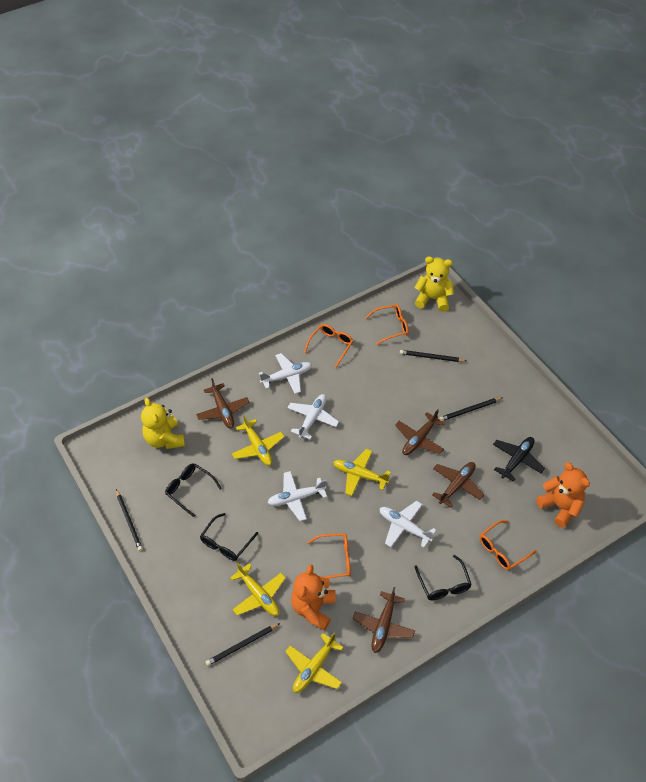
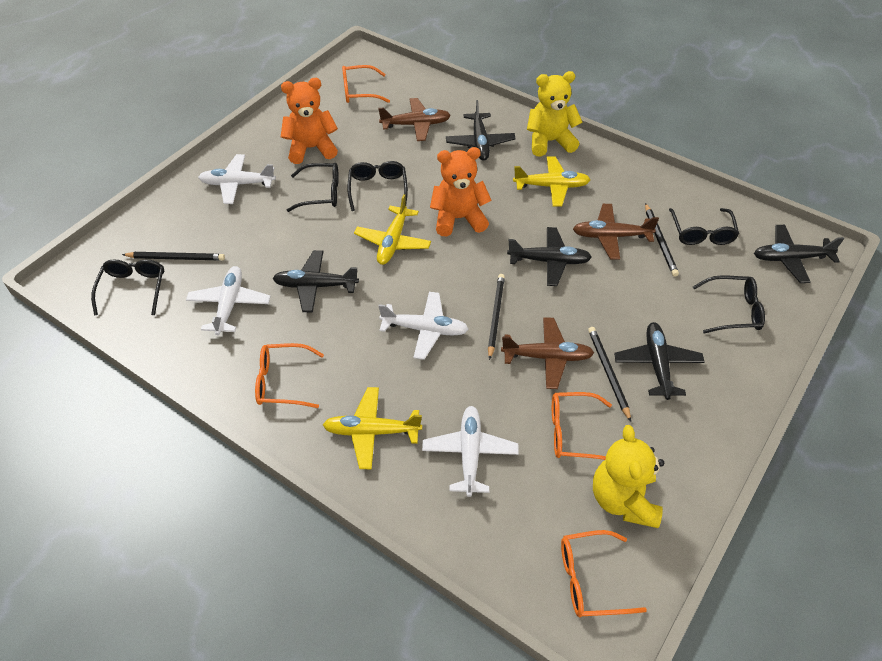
black glasses: 3 -> 5
black plane: 1 -> 5
brown plane: 4 -> 3
yellow plane: 4 -> 3

